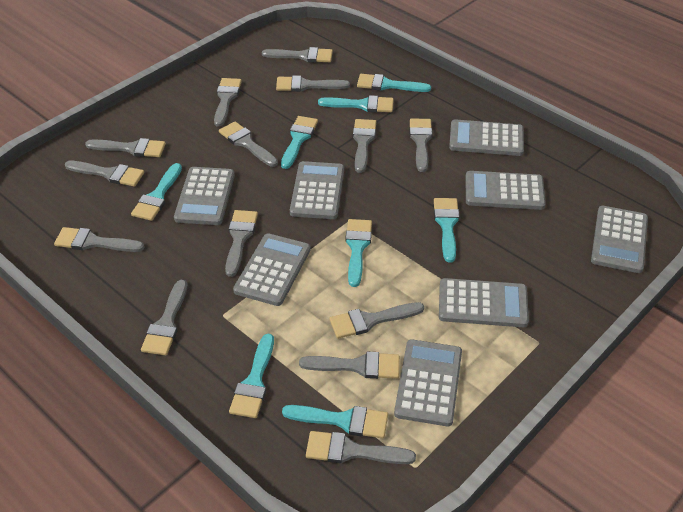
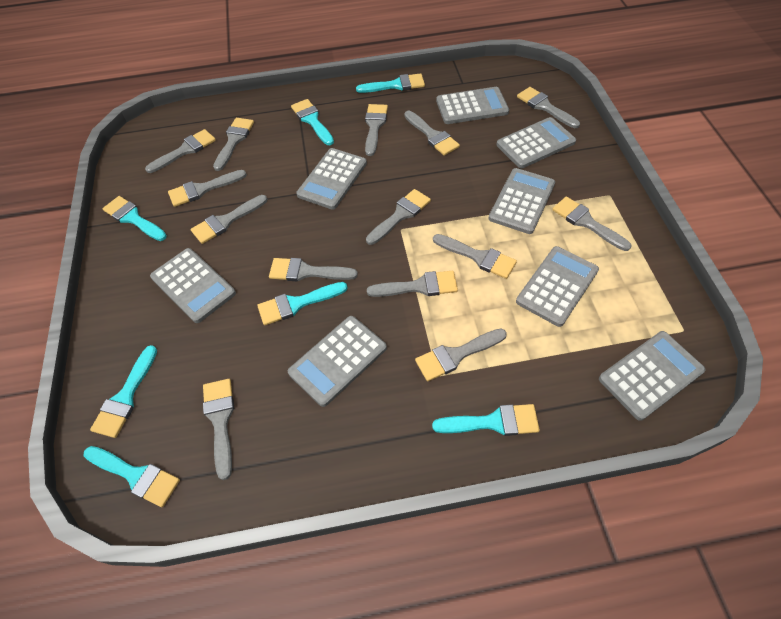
turquoise brush: 8 -> 7

